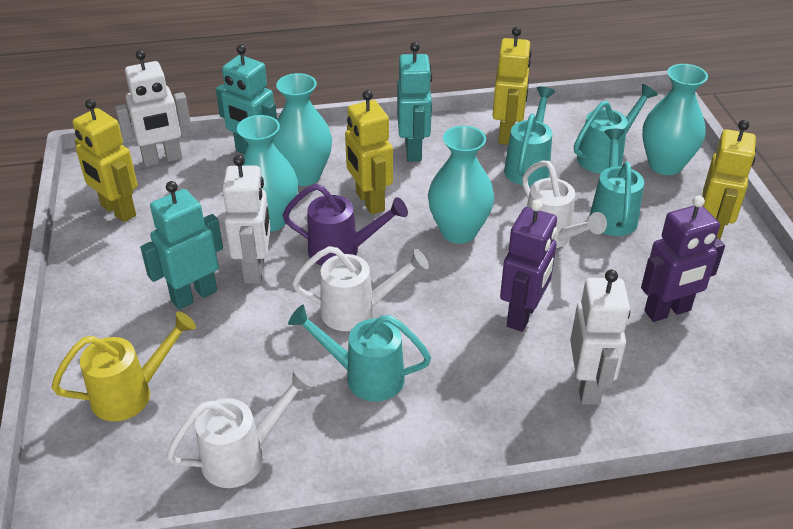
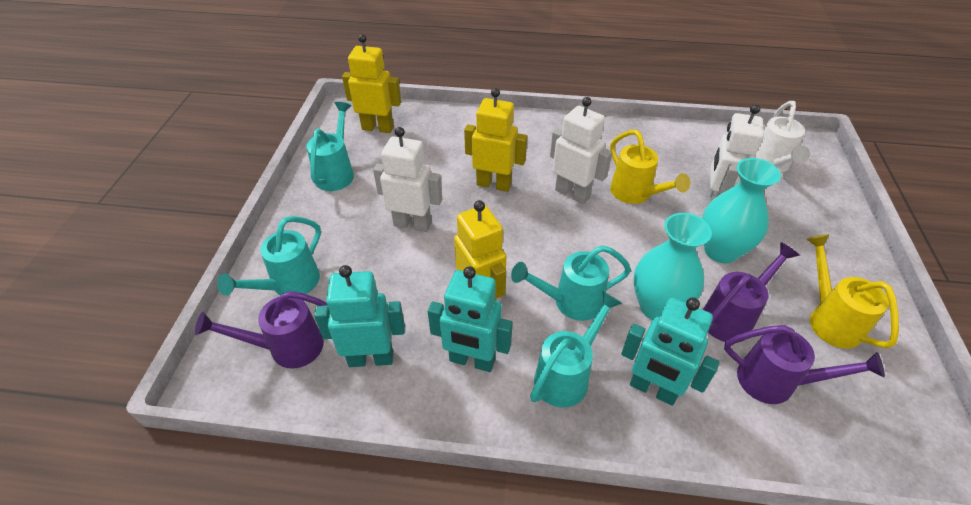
purple robot: 2 -> 0
purple watering can: 1 -> 3
turquoise vase: 4 -> 2
white watering can: 3 -> 1
yellow robot: 4 -> 3
yellow watering can: 1 -> 2

